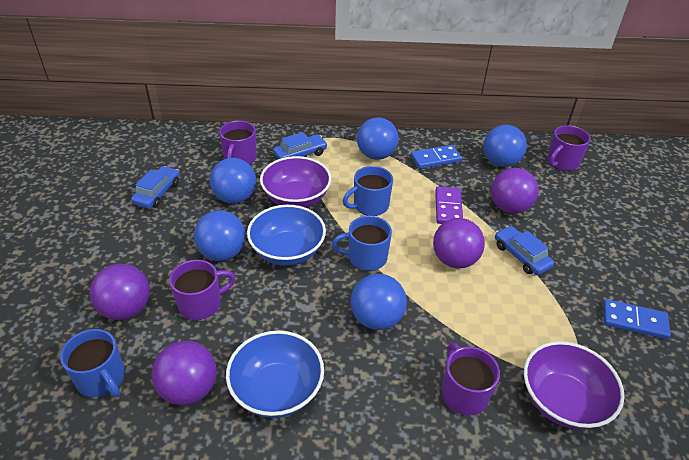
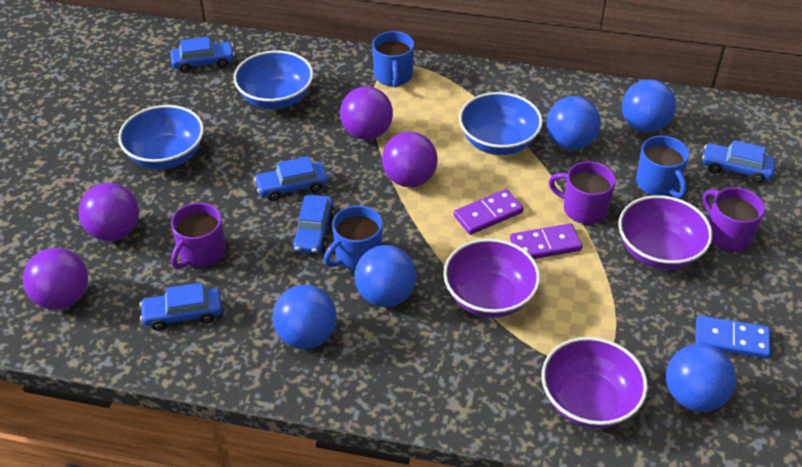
blue bowl: 2 -> 3
blue car: 3 -> 5
blue domino: 2 -> 1
purple bowl: 2 -> 3
purple domino: 1 -> 2
purple mug: 4 -> 3

